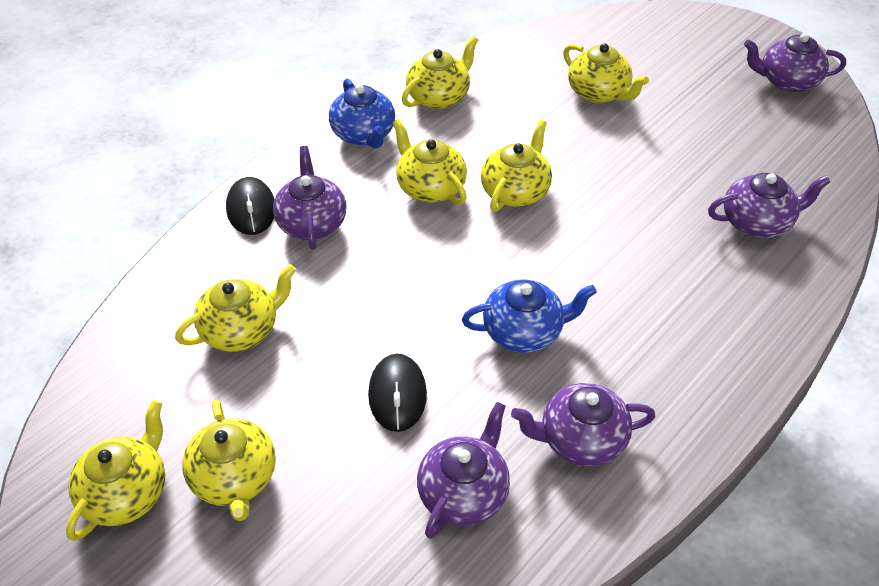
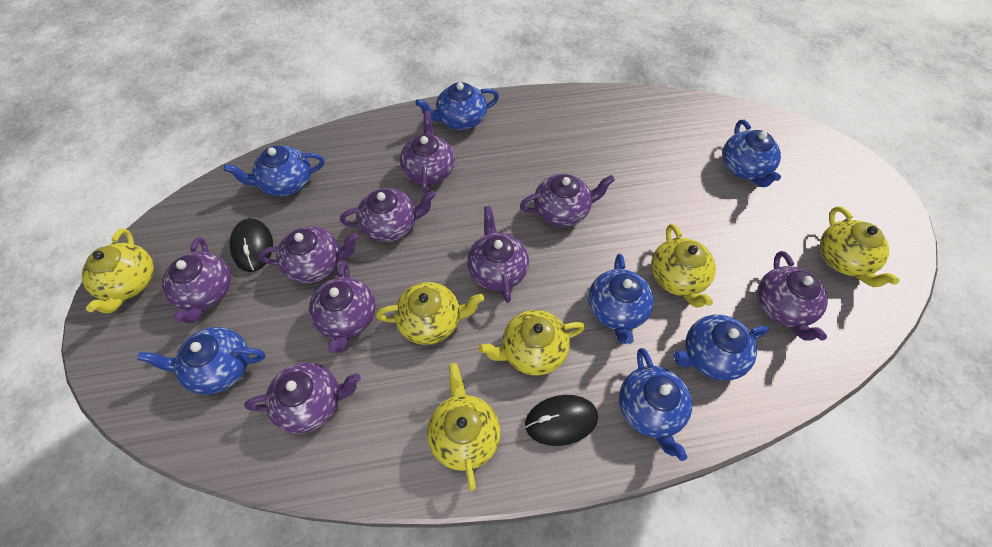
blue teapot: 2 -> 7
purple teapot: 5 -> 9
yellow teapot: 7 -> 6

